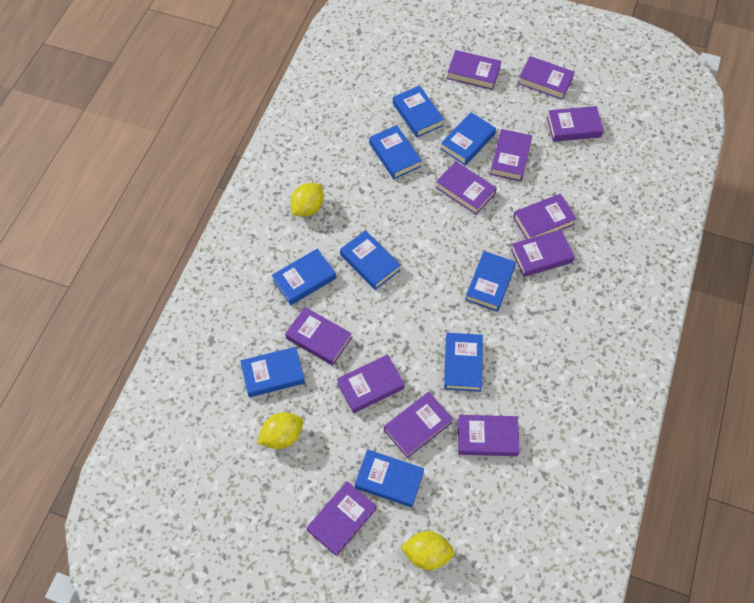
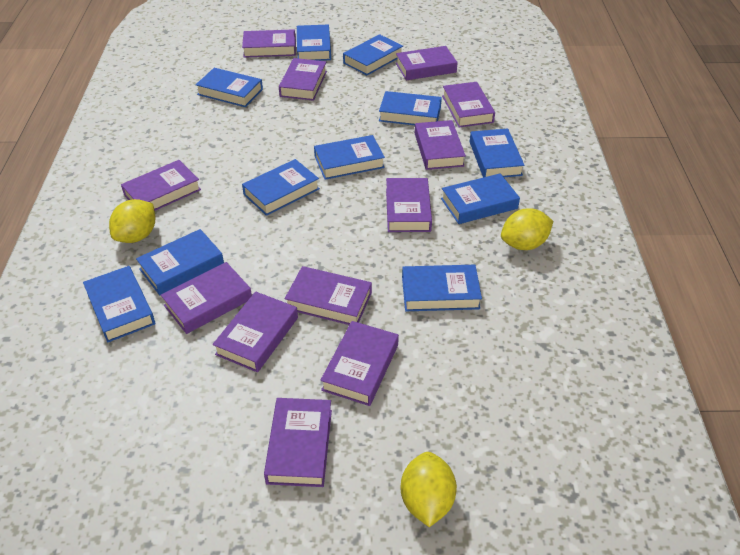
blue book: 9 -> 11

